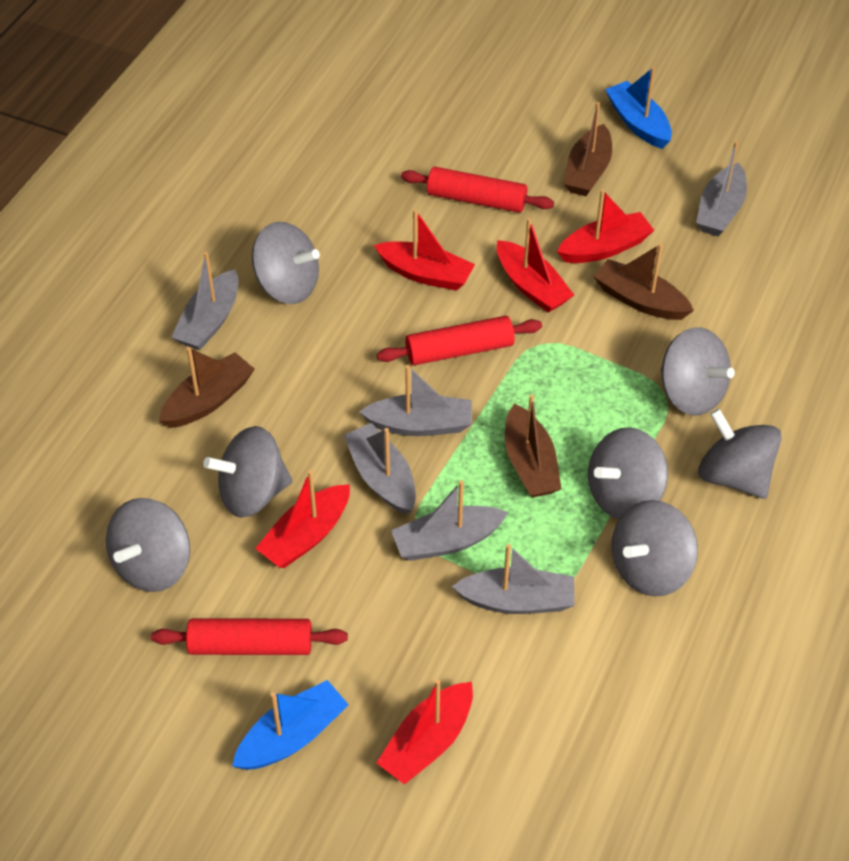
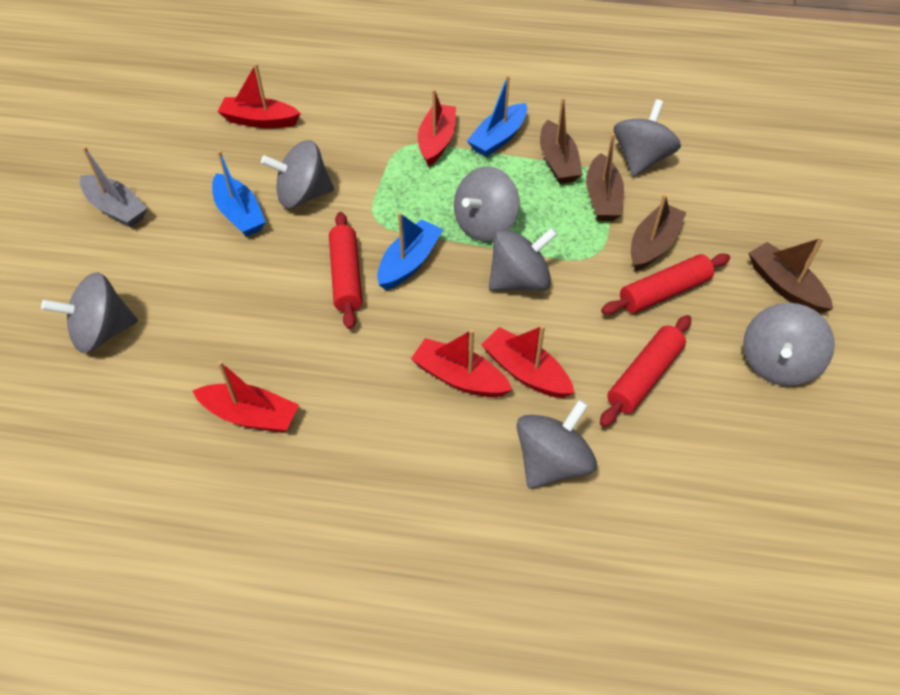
blue boat: 2 -> 3
grey boat: 6 -> 1

